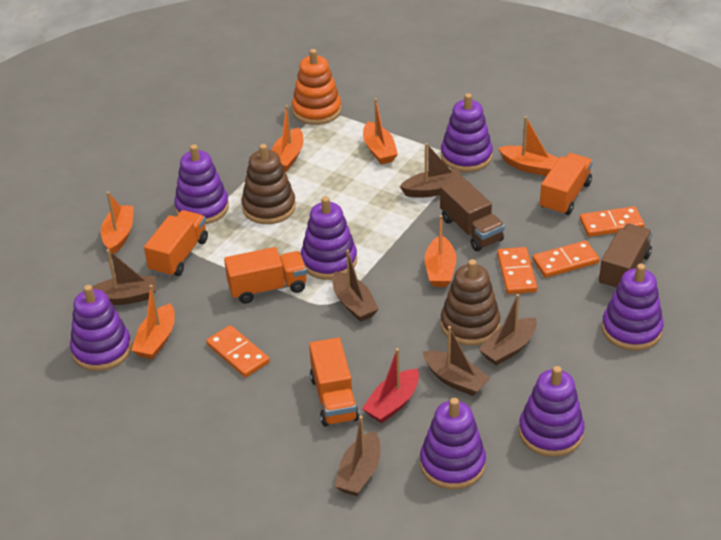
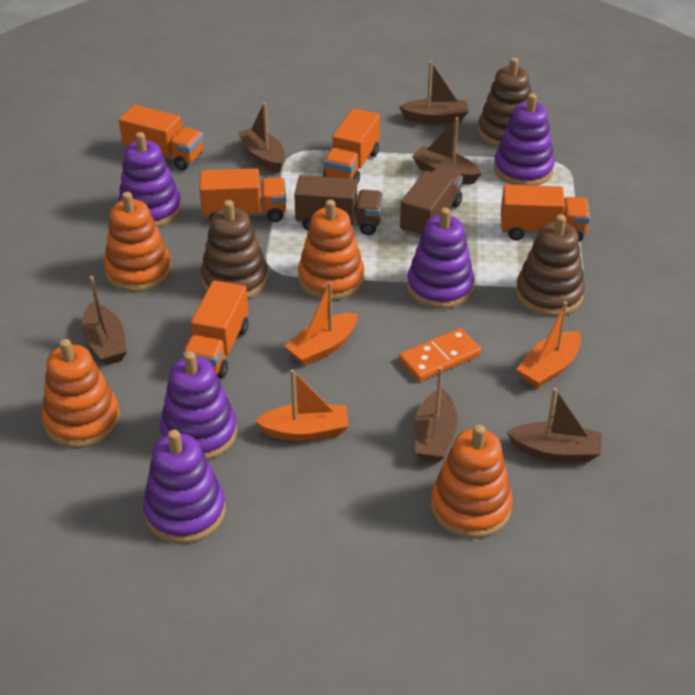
brown stacking toy: 2 -> 3
orange boat: 6 -> 3
orange domino: 4 -> 1
orange stacking toy: 1 -> 4
orange truck: 4 -> 5
purple stacking toy: 7 -> 5
red boat: 1 -> 0

